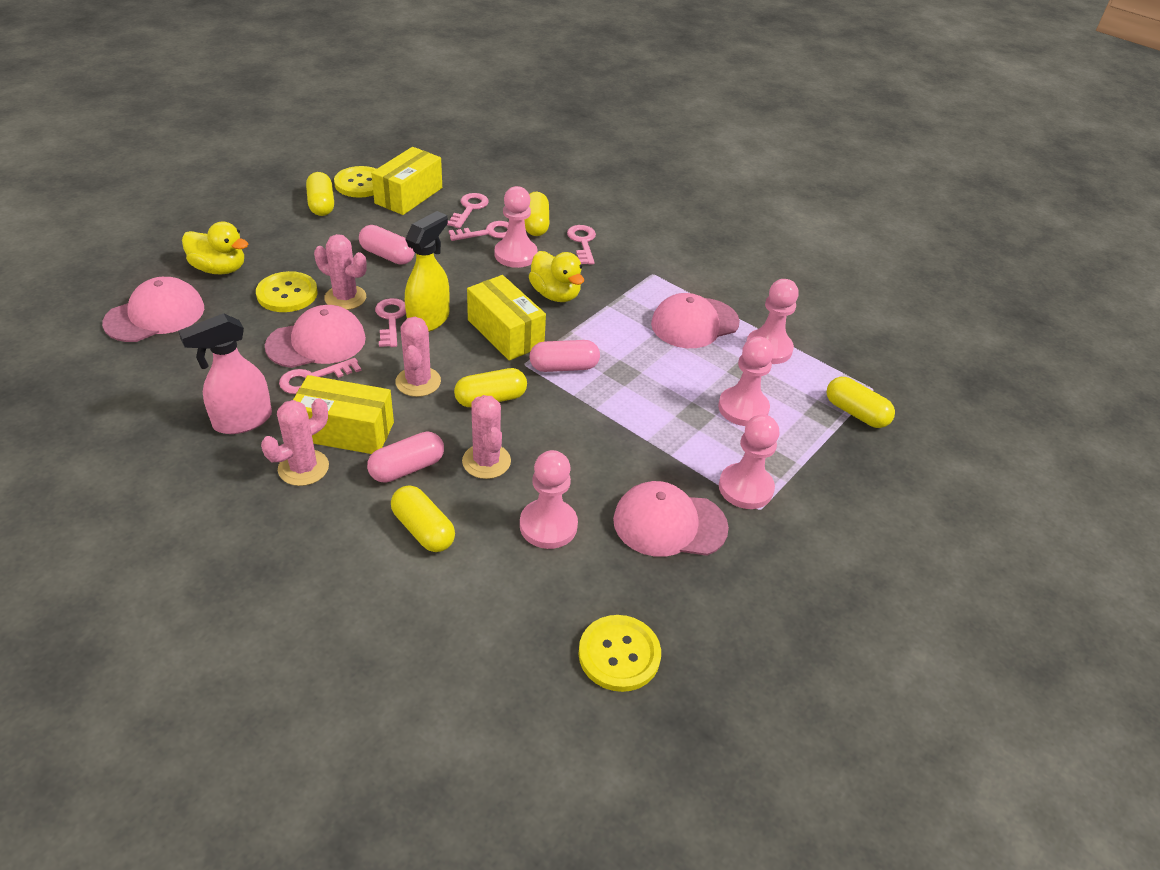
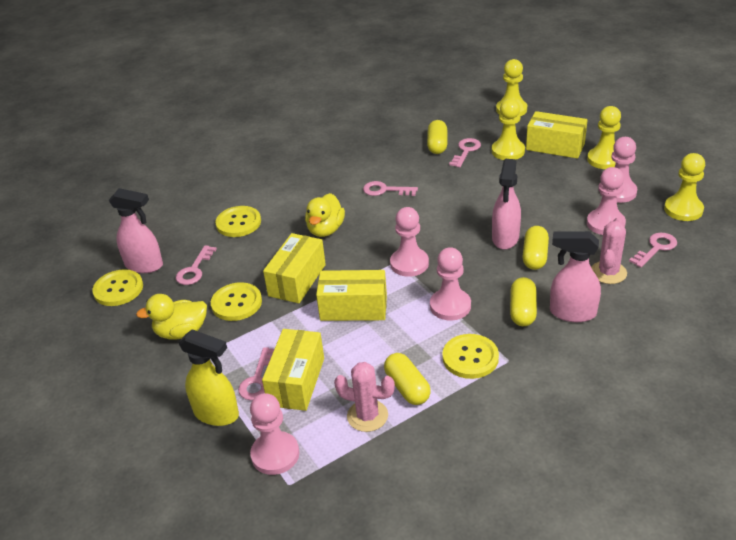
pink cactus: 4 -> 2
pink cap: 4 -> 0
pink capsule: 3 -> 0
pink spray bottle: 1 -> 3
yellow box: 3 -> 4
yellow button: 3 -> 4
yellow capsule: 5 -> 4
yellow pawn: 0 -> 4

